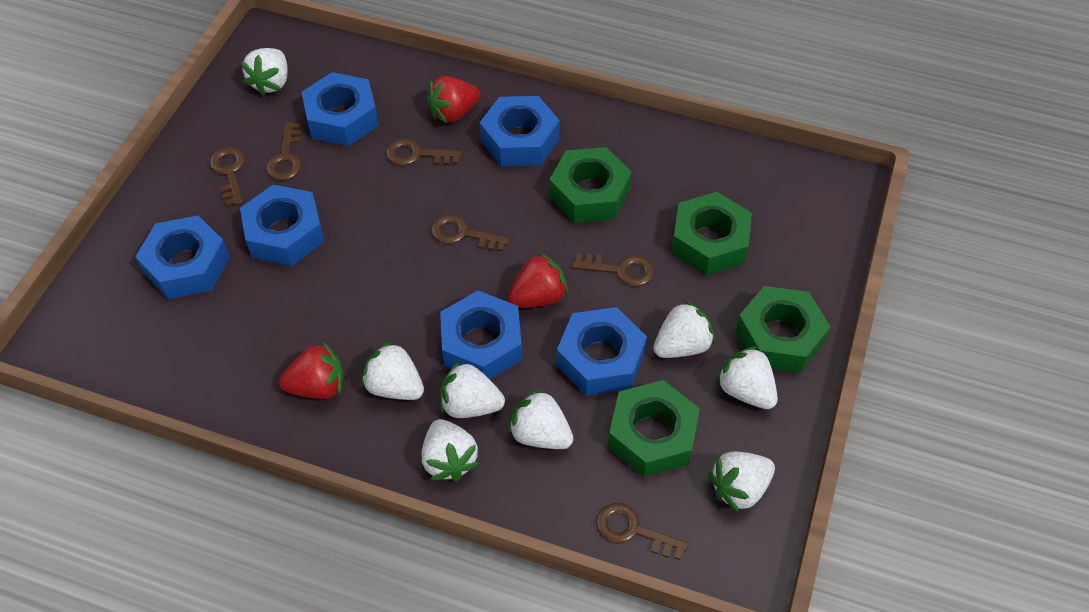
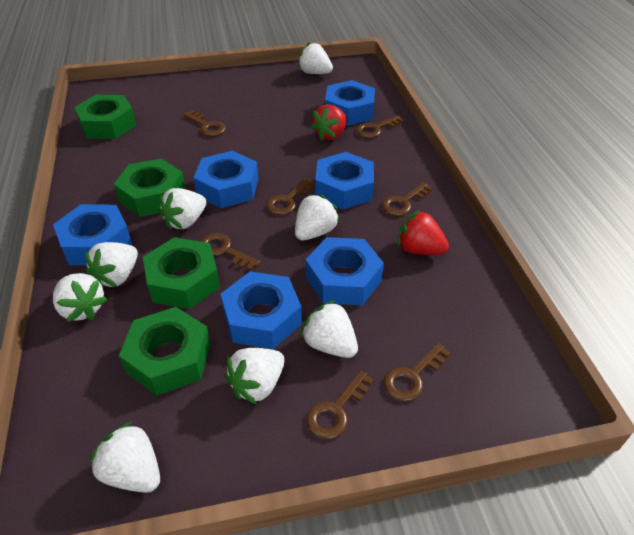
brown key: 6 -> 7
red strawberry: 3 -> 2

